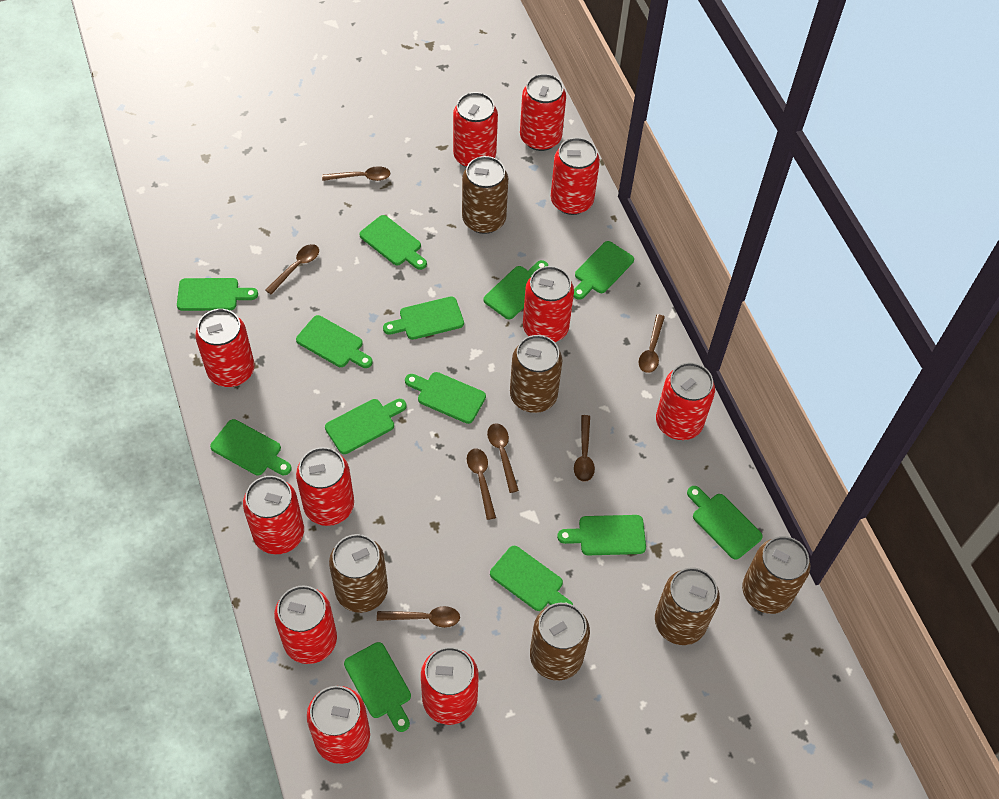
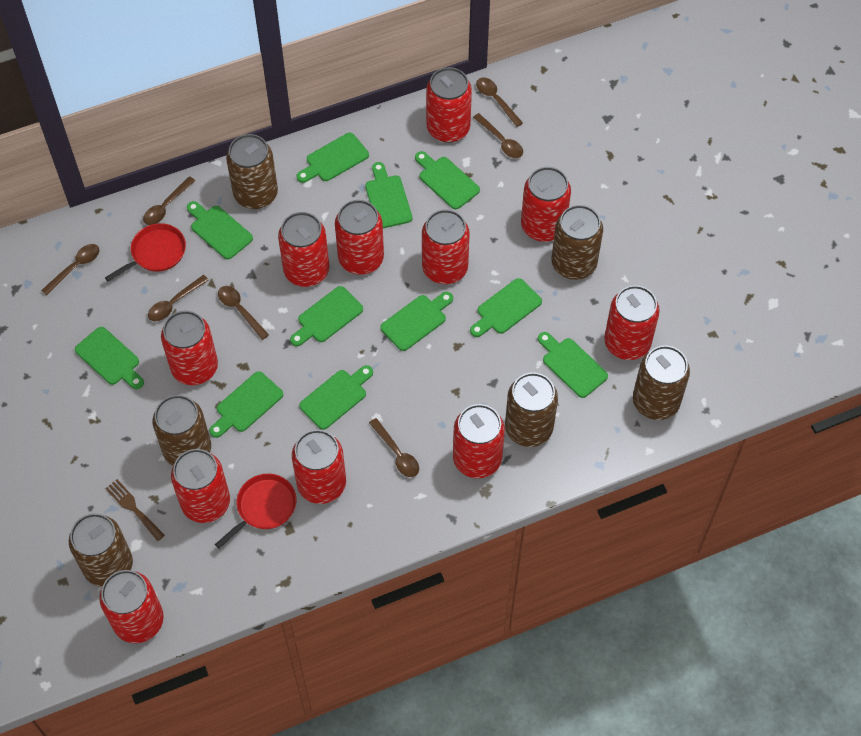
brown fork: 0 -> 1
green cutting board: 13 -> 11
red pan: 0 -> 2

